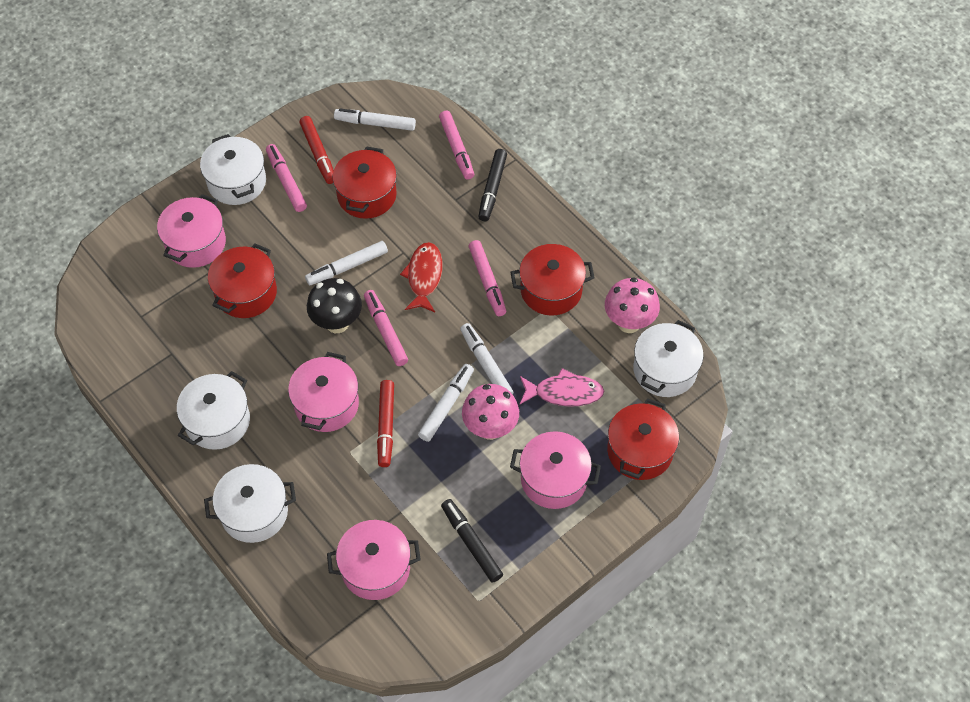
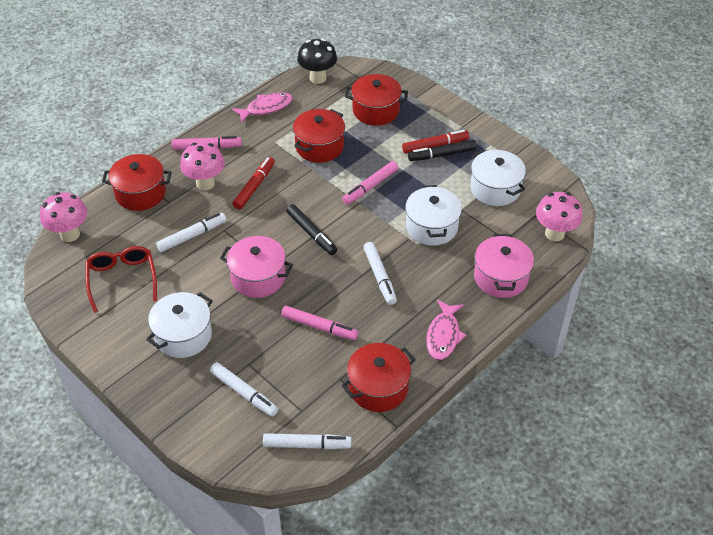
pink fish: 1 -> 2
pink marker: 4 -> 3
pink mushroom: 2 -> 3
pink pot: 4 -> 2
red fish: 1 -> 0
red glasses: 0 -> 1
white pot: 4 -> 3

